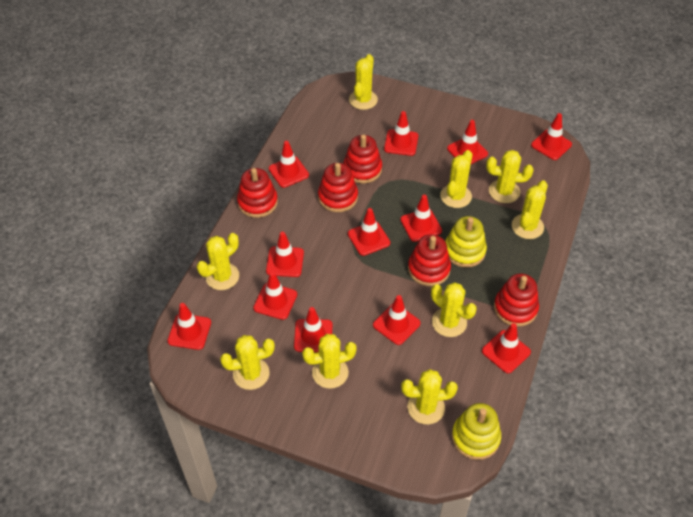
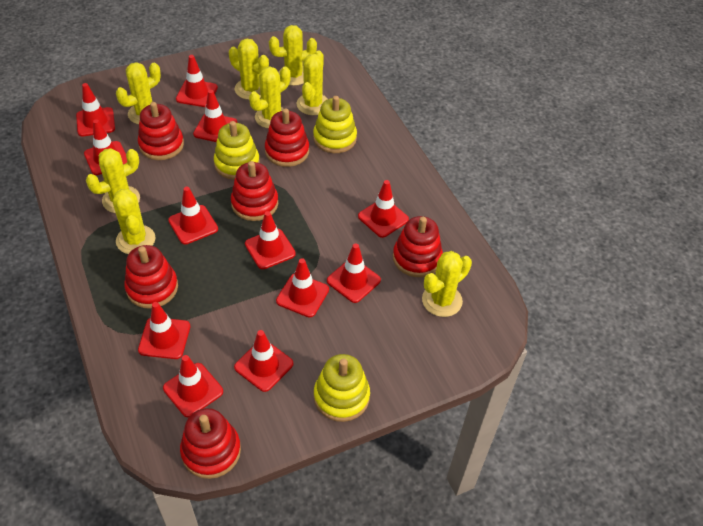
red stacking toy: 5 -> 6
yellow cactus: 9 -> 8
yellow stacking toy: 2 -> 3

